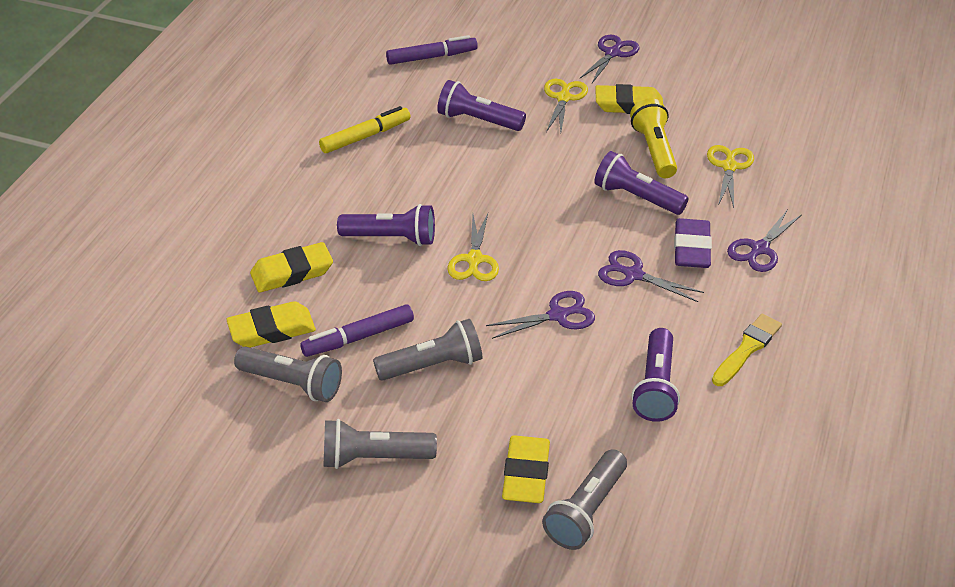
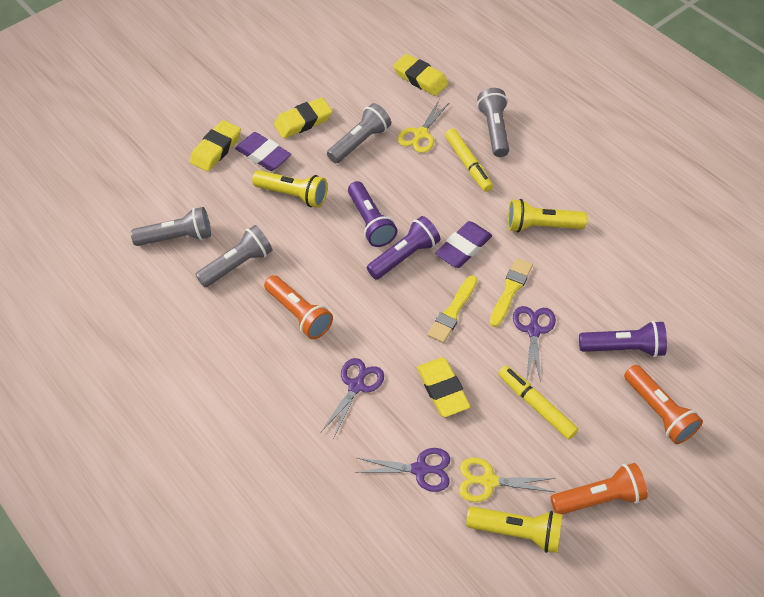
orange flashlight: 0 -> 3
purple eraser: 1 -> 2
purple flashlight: 4 -> 3
purple marker: 2 -> 0
purple scissors: 4 -> 3
yellow brush: 1 -> 2
yellow flashlight: 1 -> 3
yellow marker: 1 -> 2
yellow scissors: 3 -> 2

